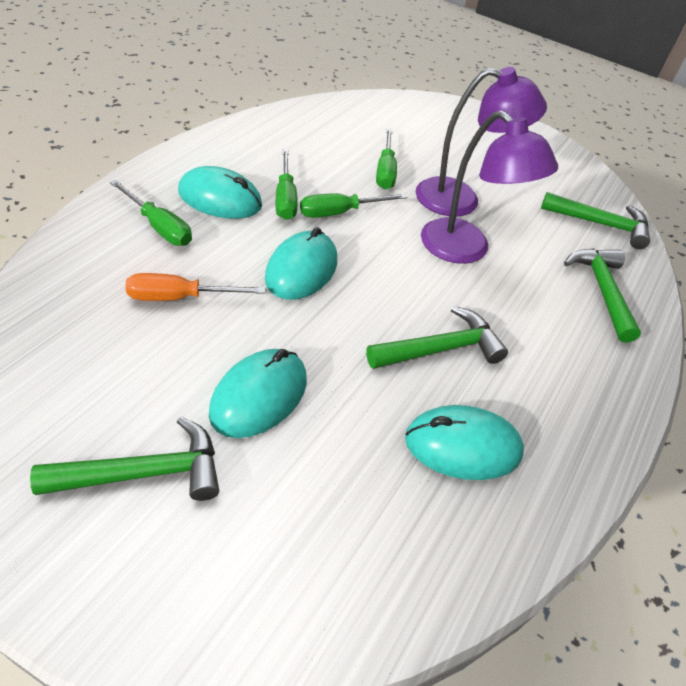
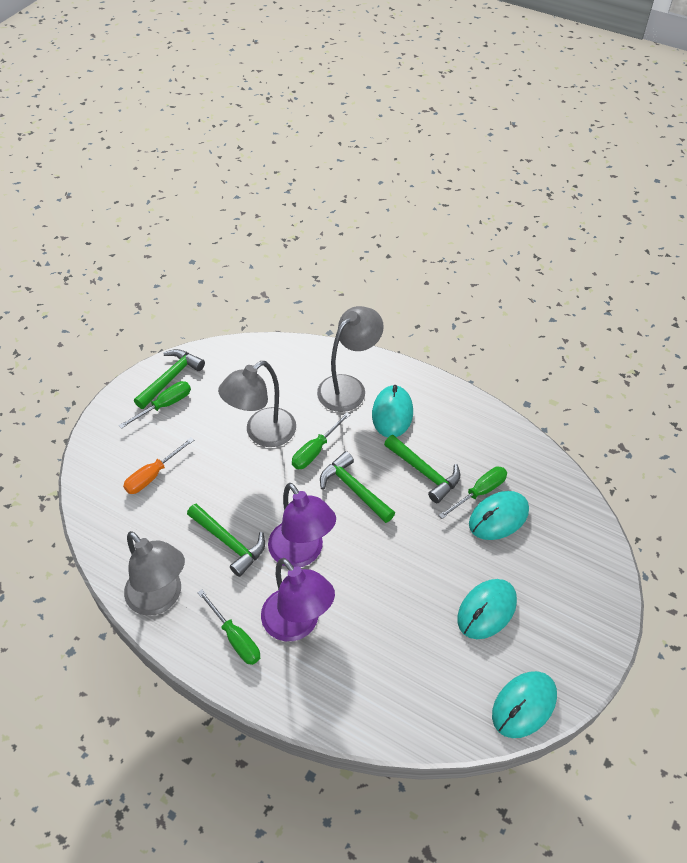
grey lamp: 0 -> 3

